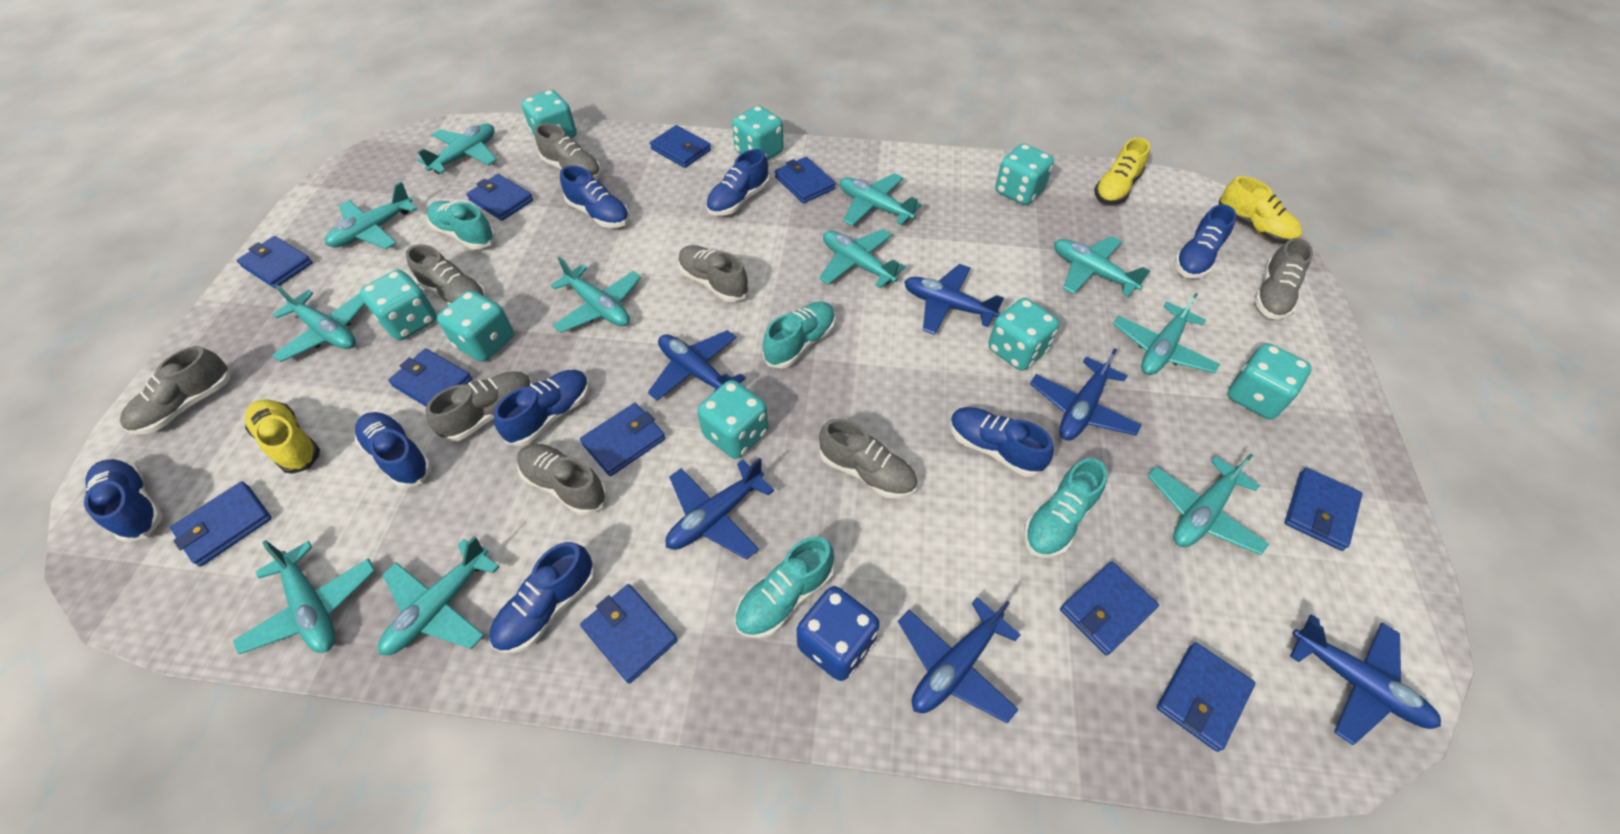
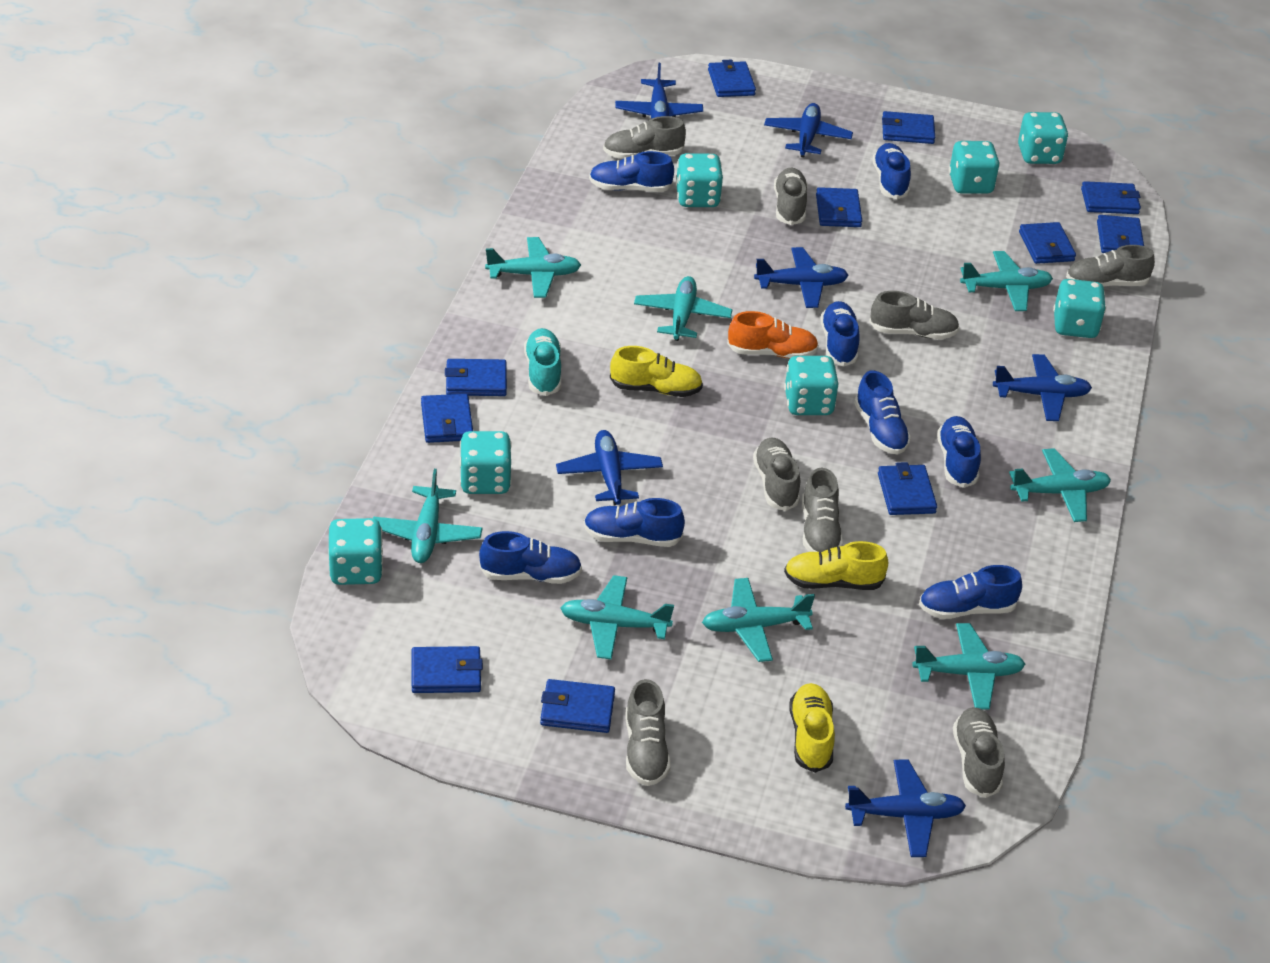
blue dice: 1 -> 0
orange shoe: 0 -> 1
turquoise dice: 8 -> 7
turquoise plane: 11 -> 8
turquoise shoe: 4 -> 1

